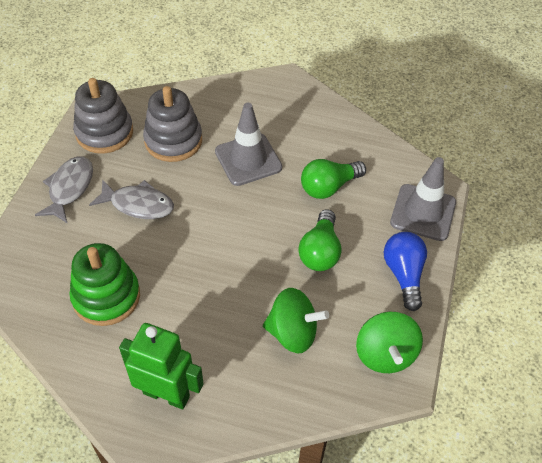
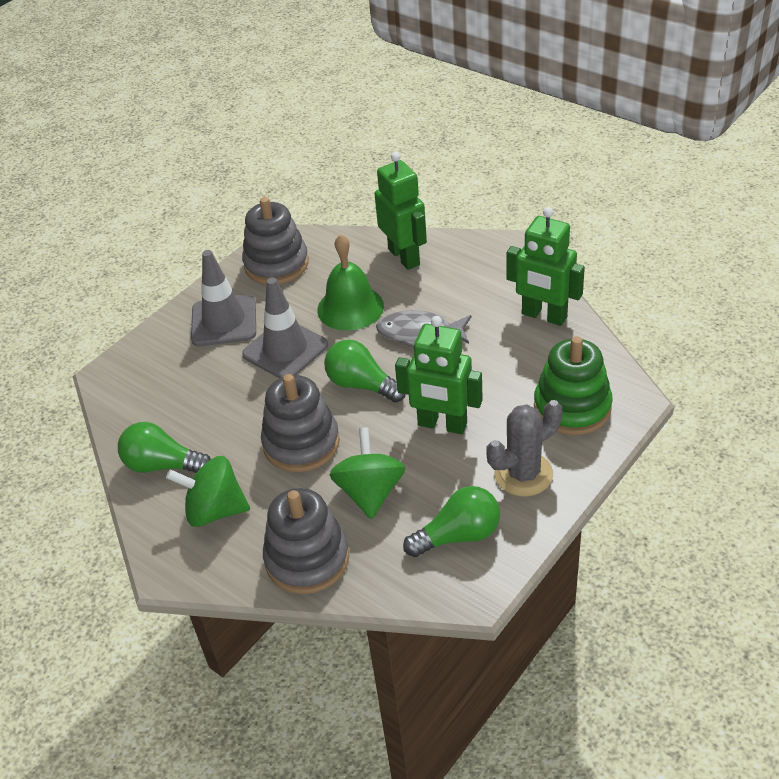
blue light bulb: 1 -> 0
green bell: 0 -> 1
green light bulb: 2 -> 3
green robot: 1 -> 3
grey cactus: 0 -> 1
grey fish: 2 -> 1
grey stacking toy: 2 -> 3

